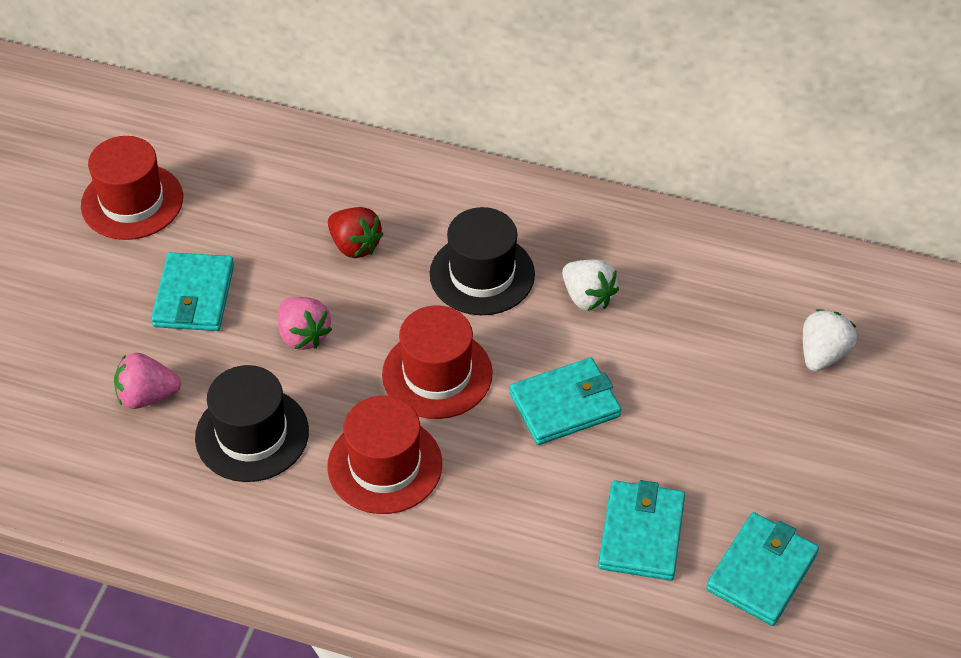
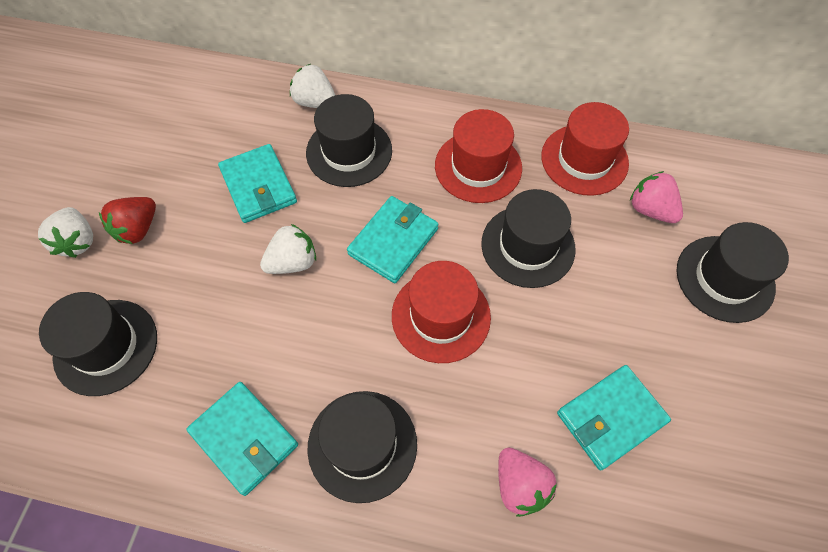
black hat: 2 -> 5
white strawberry: 2 -> 3

